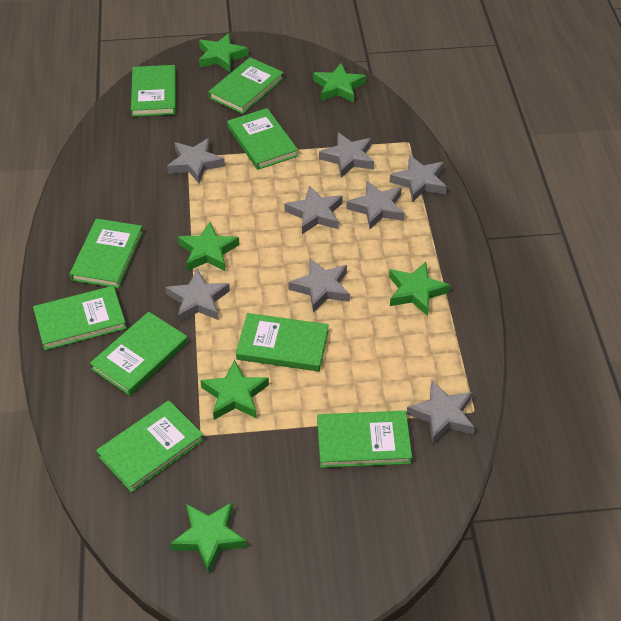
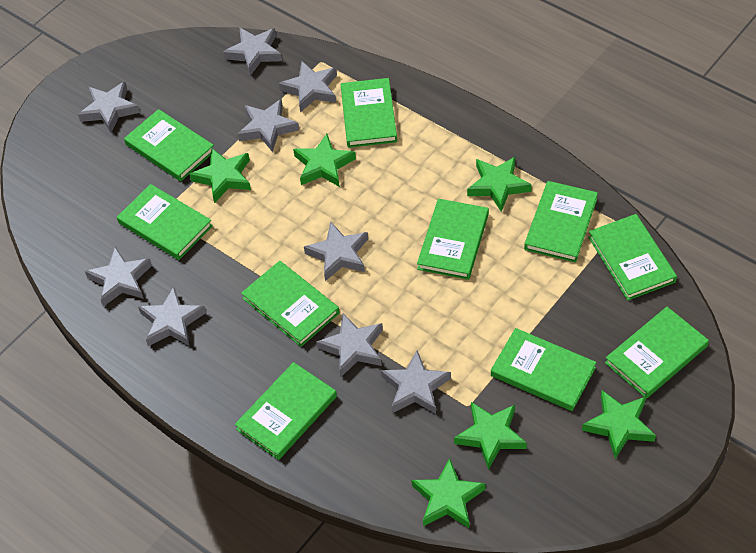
green book: 9 -> 10
grey star: 8 -> 9

